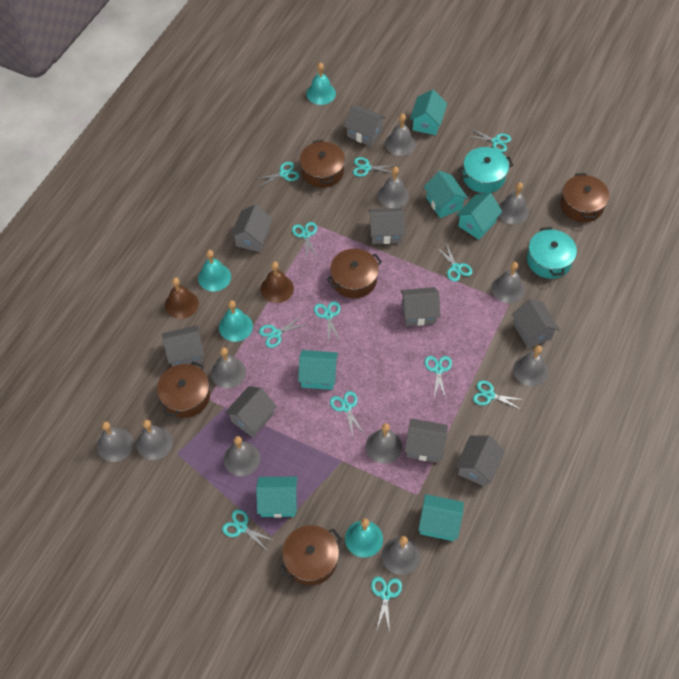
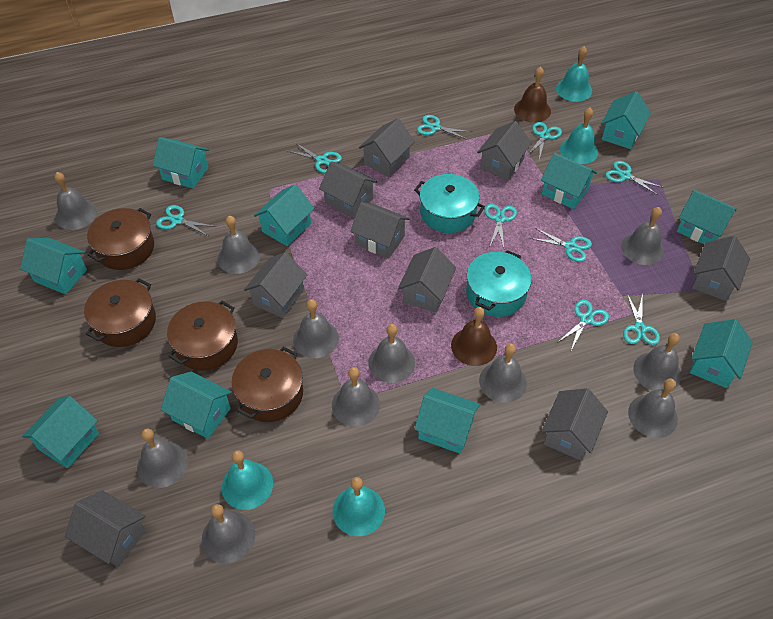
brown pot: 5 -> 4
turquoise house: 6 -> 10
turquoise scissors: 12 -> 9

